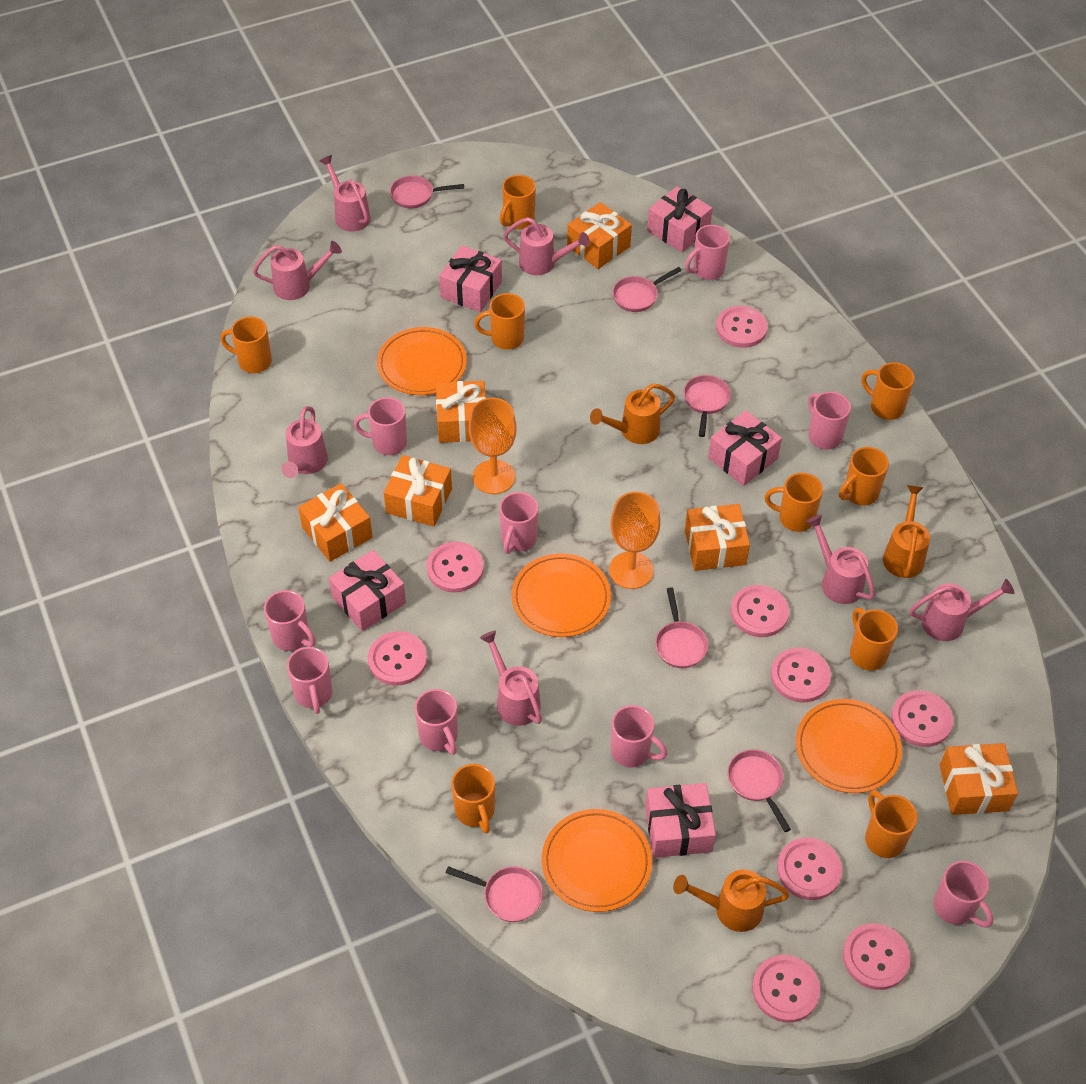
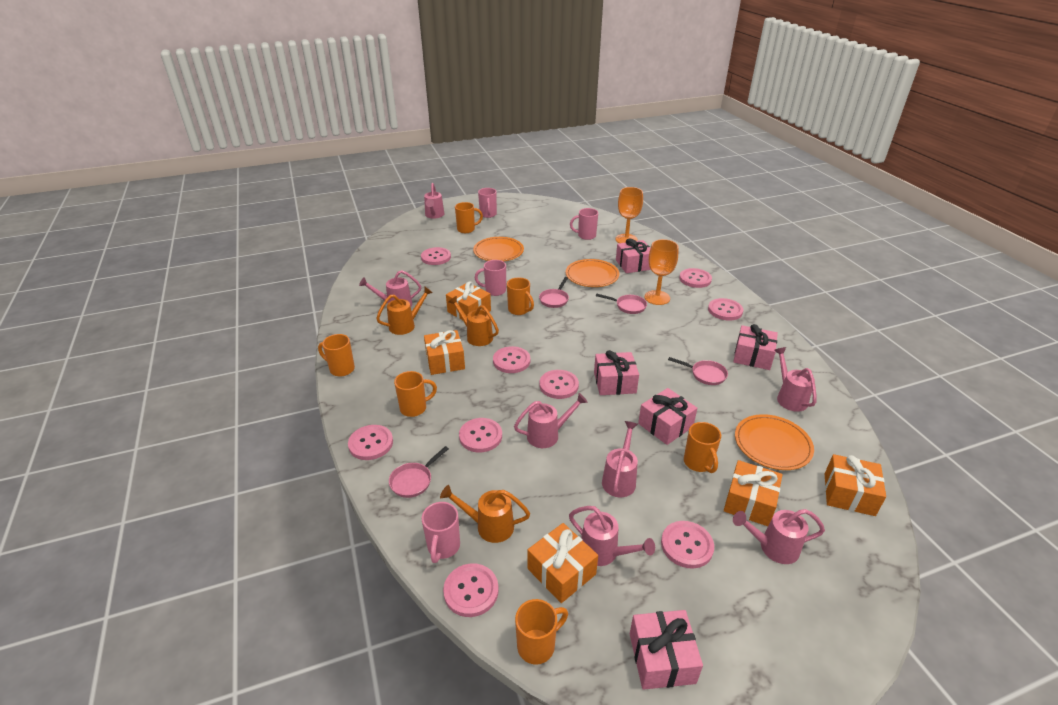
orange gift: 6 -> 5
orange mug: 9 -> 6
orange plate: 4 -> 3
pink mug: 9 -> 4
pink pan: 6 -> 4

